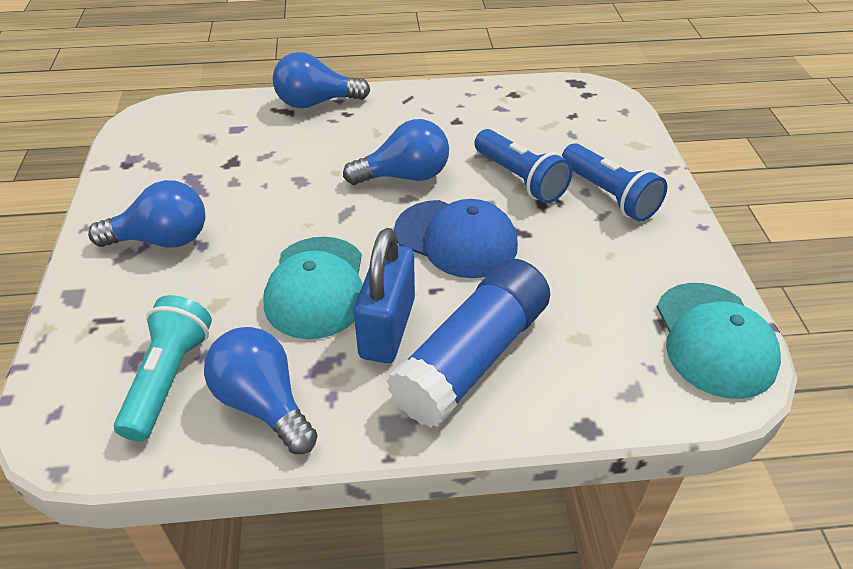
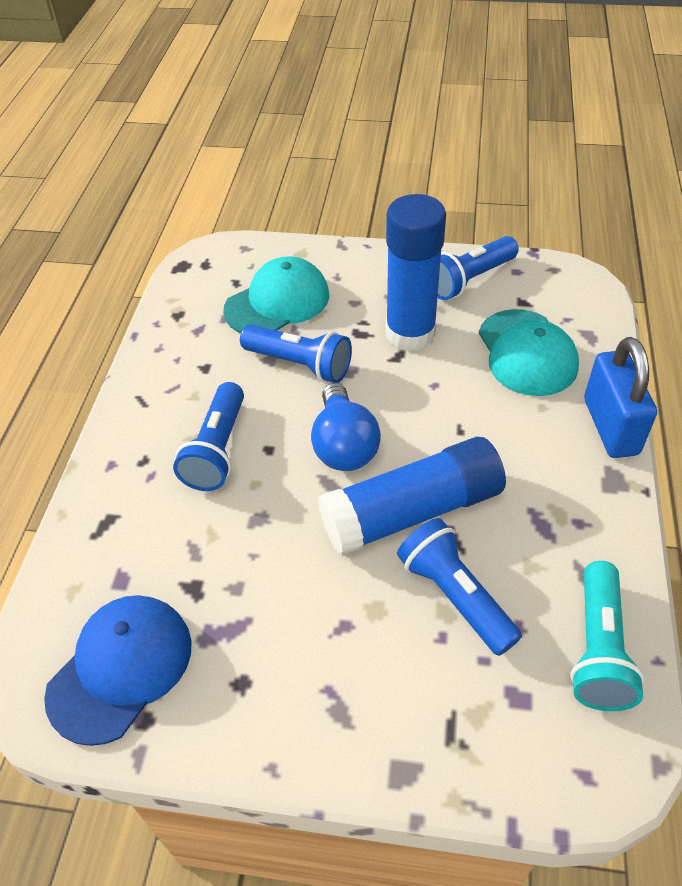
blue flashlight: 2 -> 4
blue glue stick: 1 -> 2
blue light bulb: 4 -> 1

